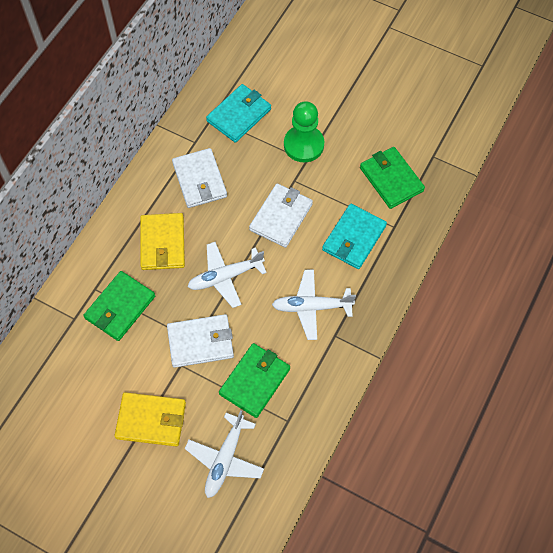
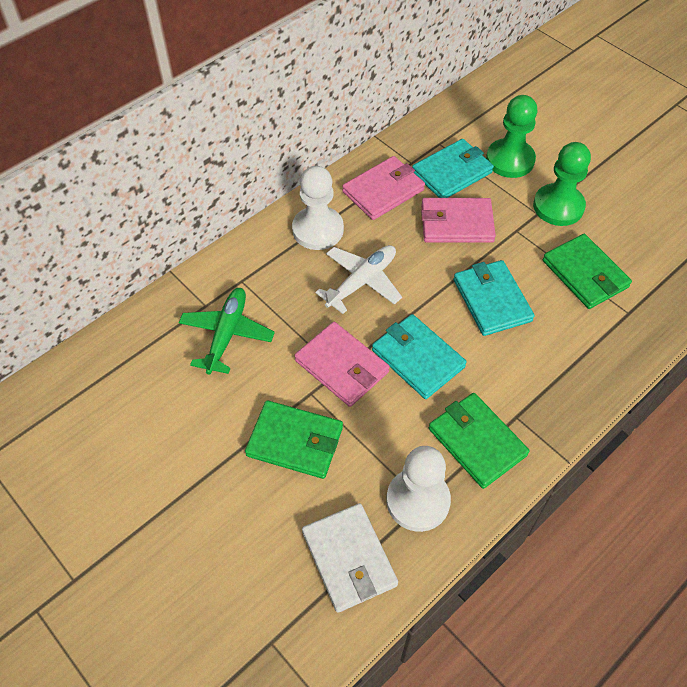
green pawn: 1 -> 2
green plane: 0 -> 1
pink wallet: 0 -> 3
turquoise wallet: 2 -> 3
white pawn: 0 -> 2
white plane: 3 -> 1
white wallet: 3 -> 1
yellow wallet: 2 -> 0

